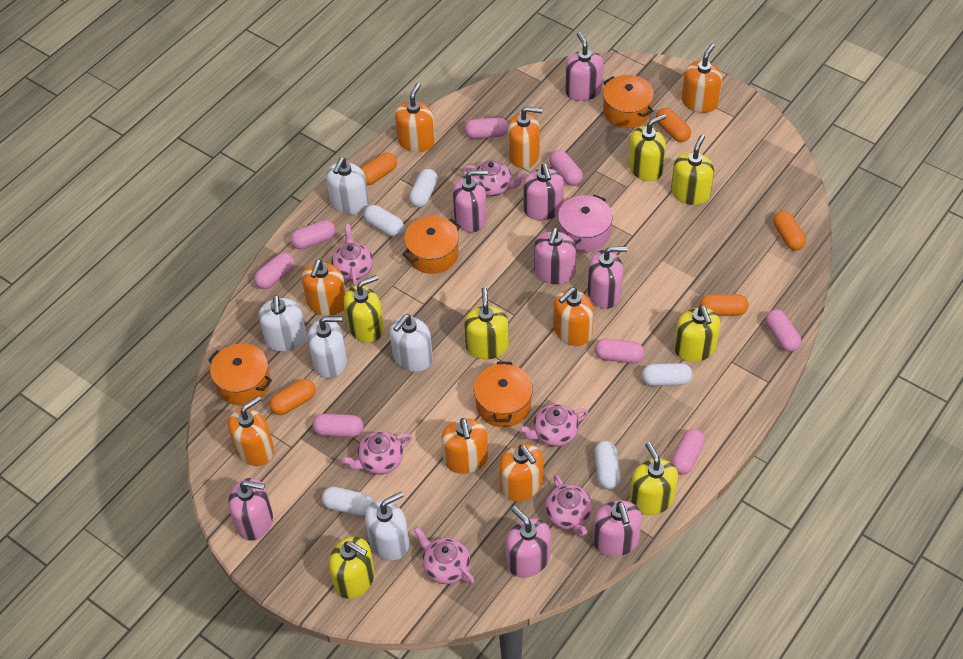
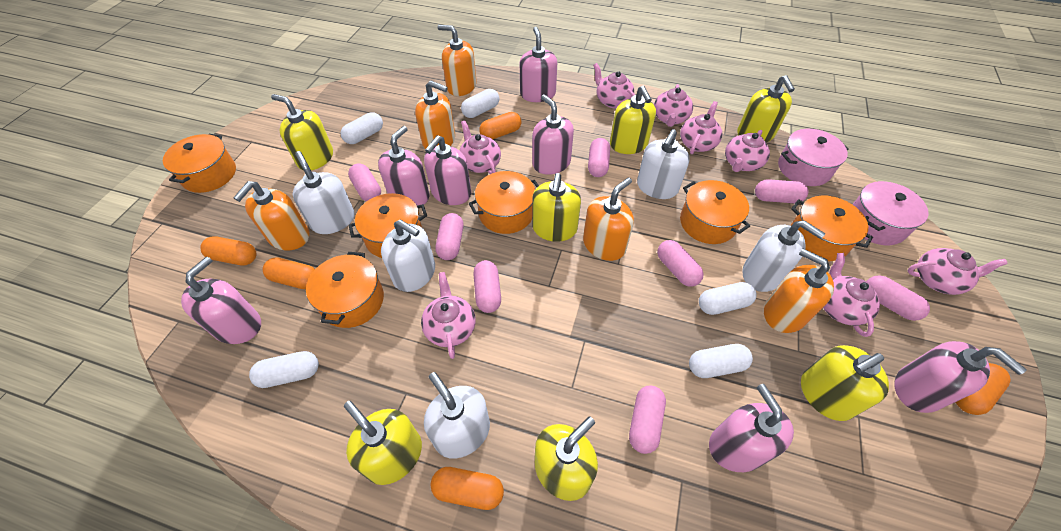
orange pot: 4 -> 6
orange soap dispenser: 8 -> 5
pink pot: 1 -> 2
pink soap dispenser: 8 -> 7
pink teapot: 6 -> 8

